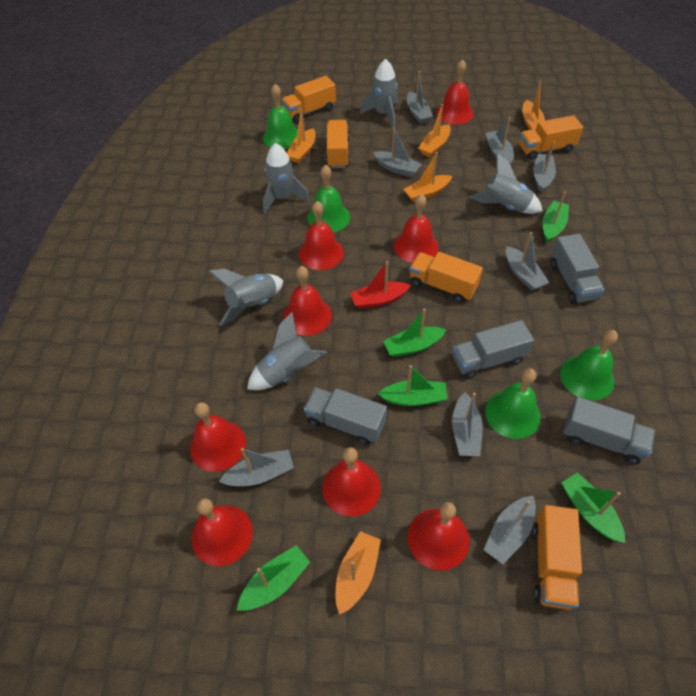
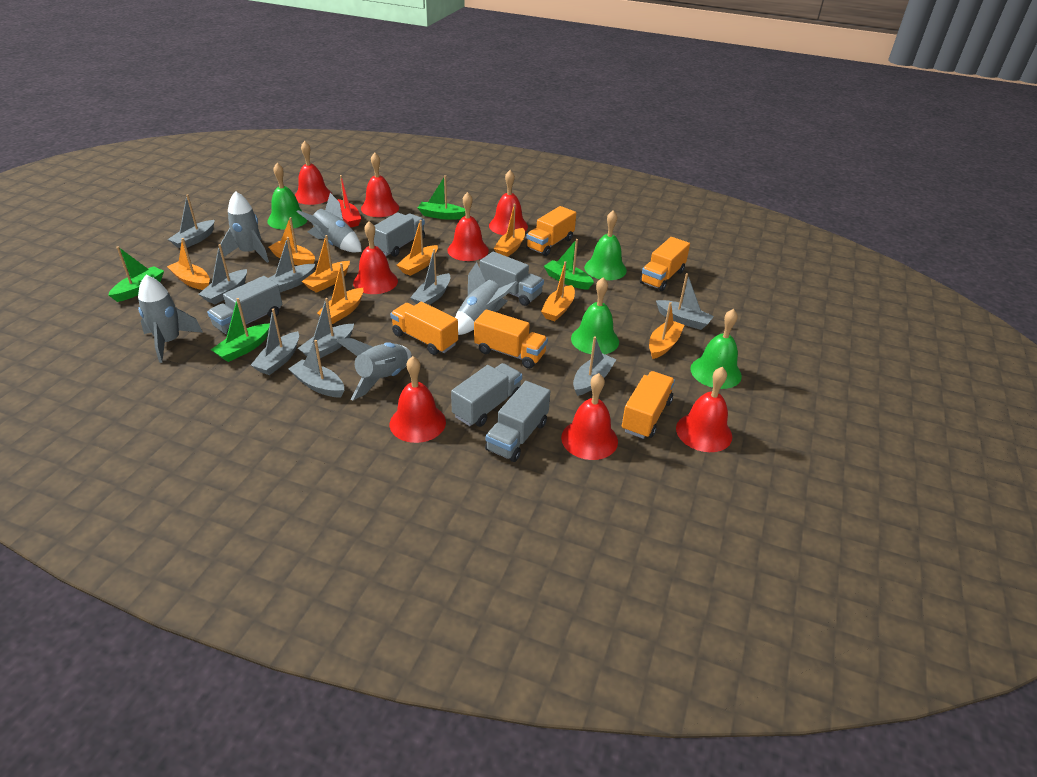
green boat: 5 -> 4
grey boat: 8 -> 9
grey truck: 4 -> 5
orange boat: 5 -> 8

